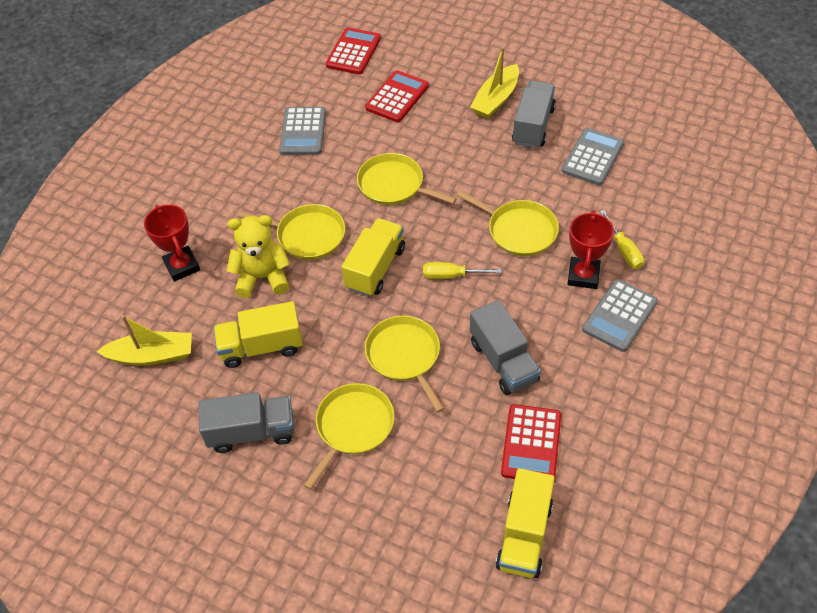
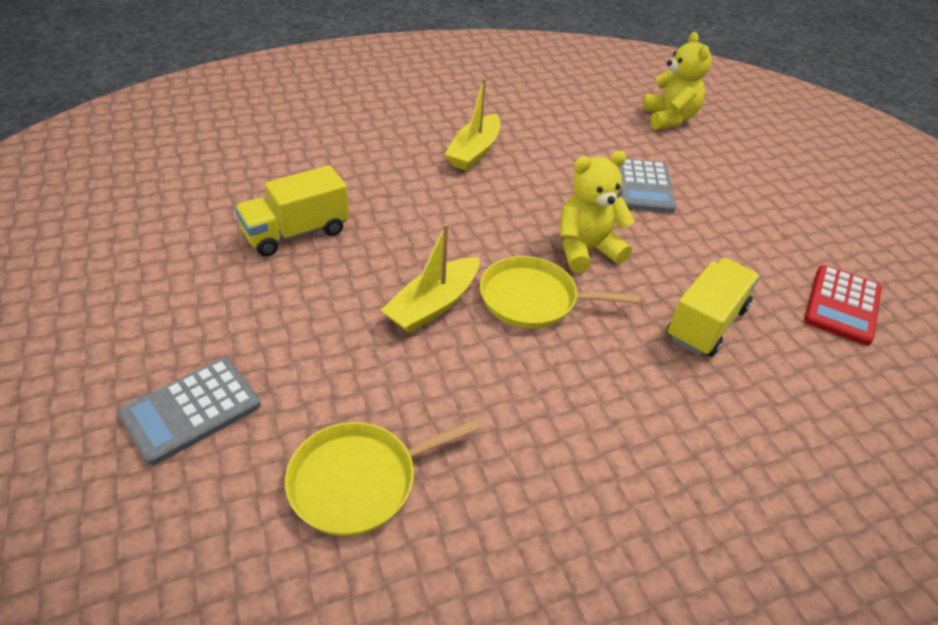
grey calculator: 3 -> 2
grey truck: 3 -> 0
red calculator: 3 -> 1
red trophy: 2 -> 0
yellow pan: 5 -> 2
yellow screwdriver: 2 -> 0
yellow teddy bear: 1 -> 2
yellow truck: 3 -> 2

